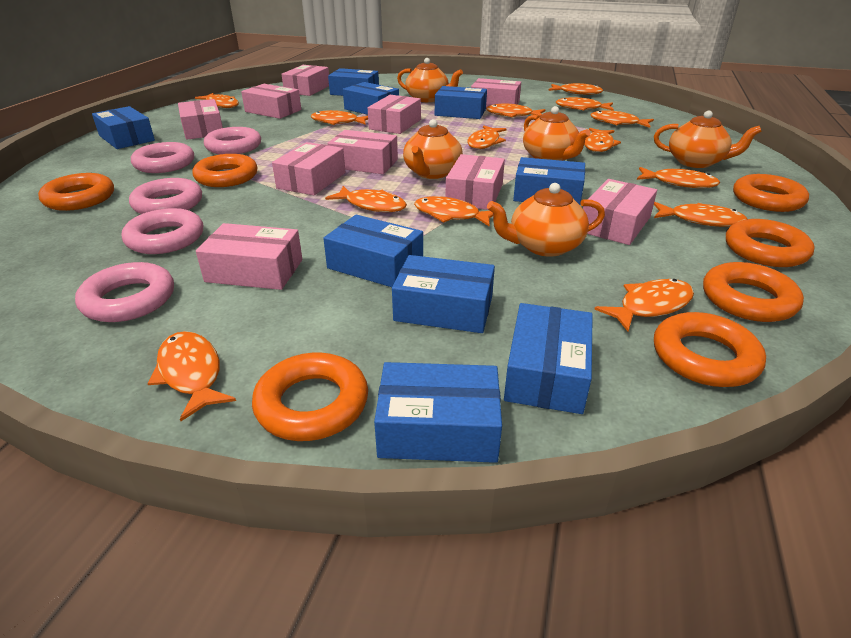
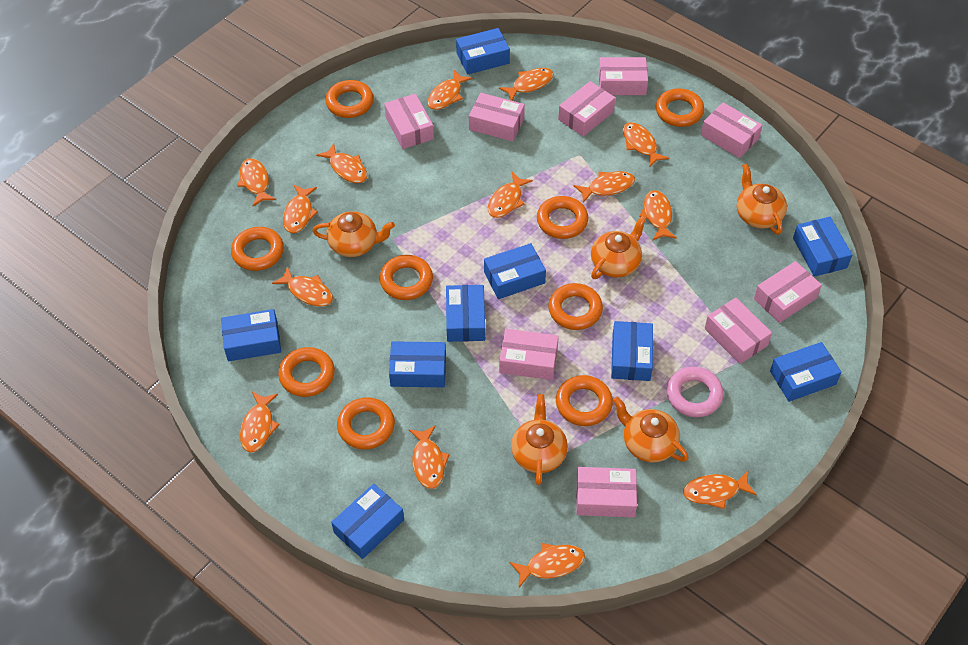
orange ring: 7 -> 9
pink box: 10 -> 9
pink ring: 5 -> 1

